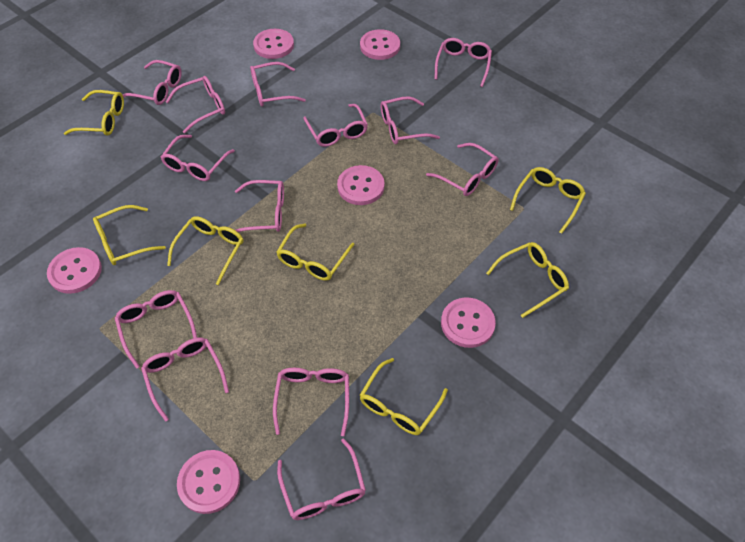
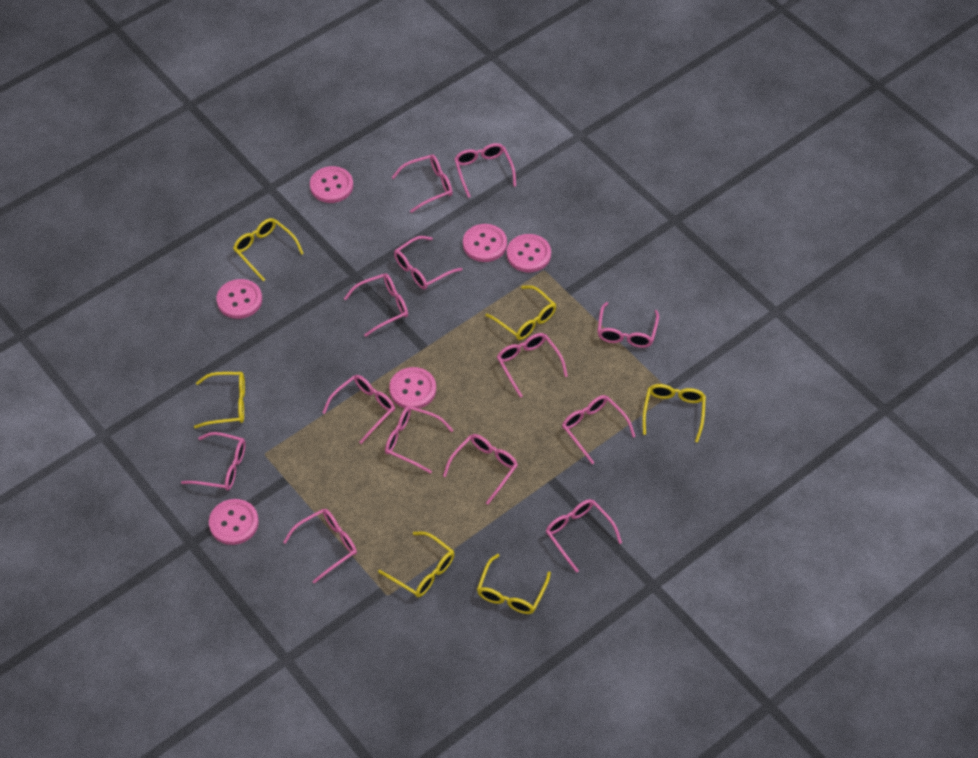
yellow glasses: 7 -> 6

